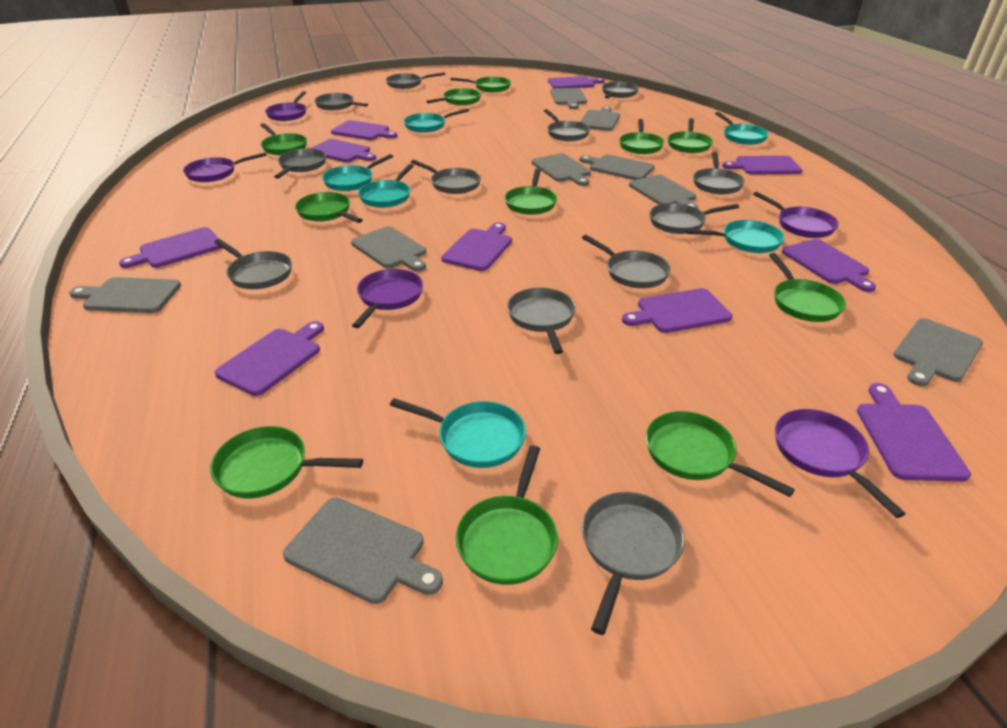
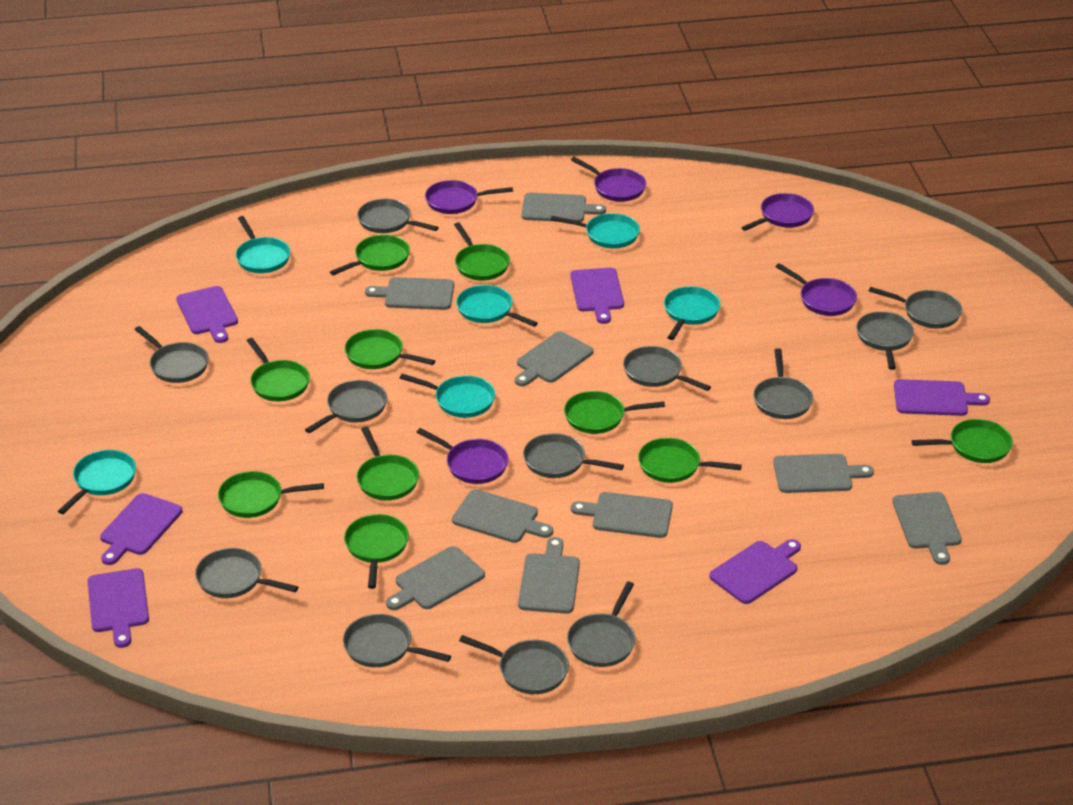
green pan: 11 -> 10
purple cutting board: 10 -> 6

